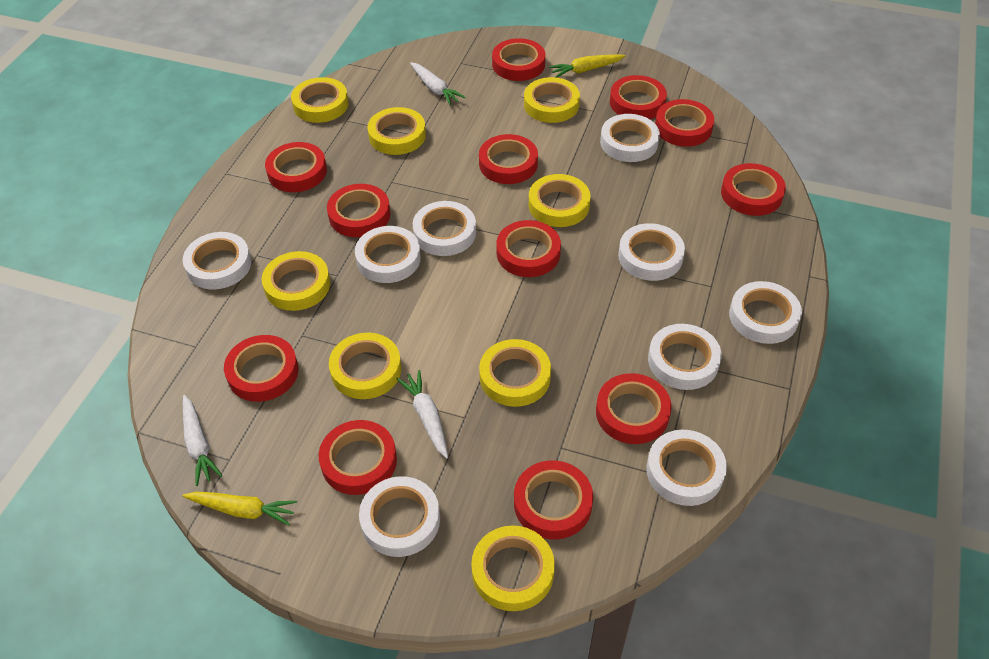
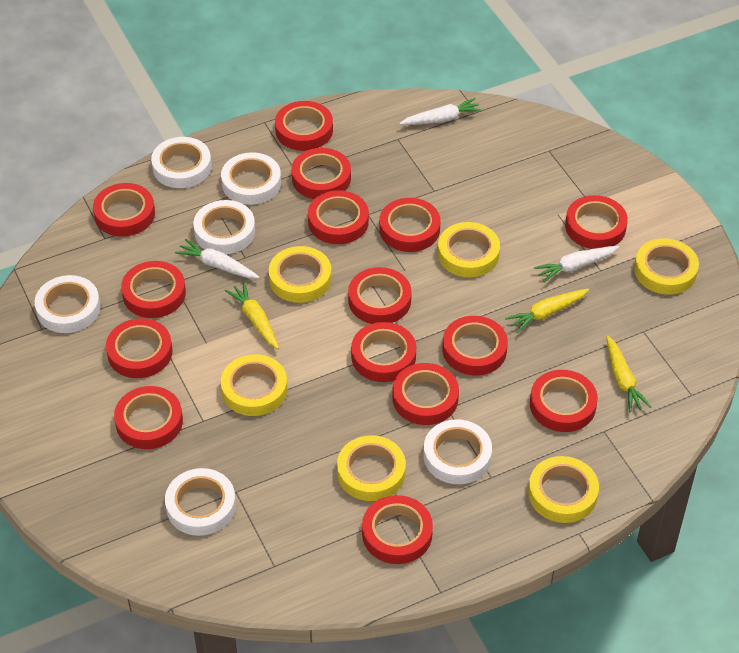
red tape: 12 -> 15
white tape: 9 -> 6
yellow carrot: 2 -> 3
yellow tape: 8 -> 6

